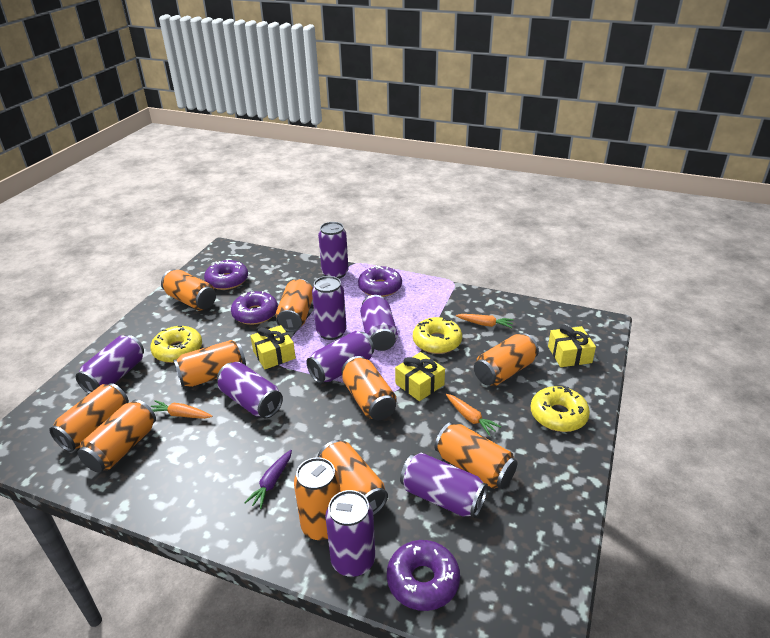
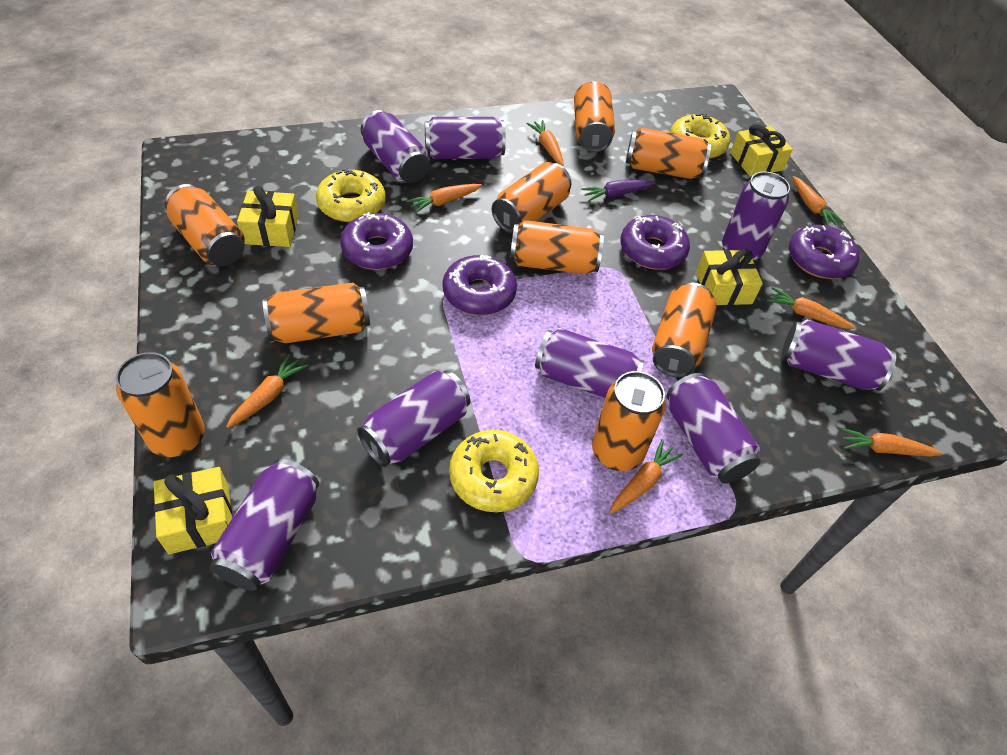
orange can: 10 -> 9
orange carrot: 3 -> 7
yellow gift: 3 -> 4

